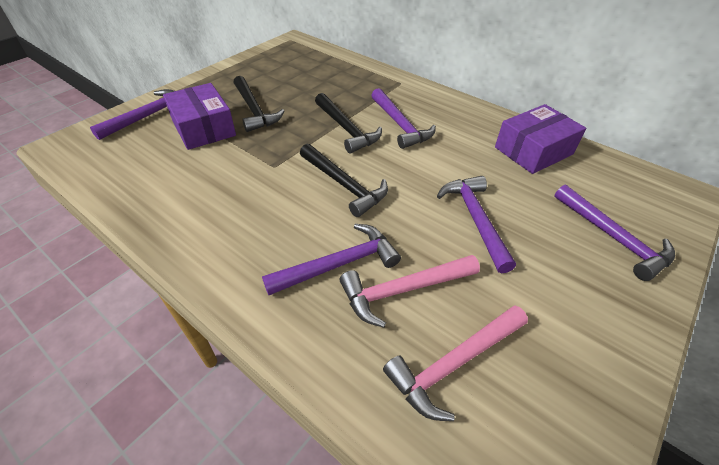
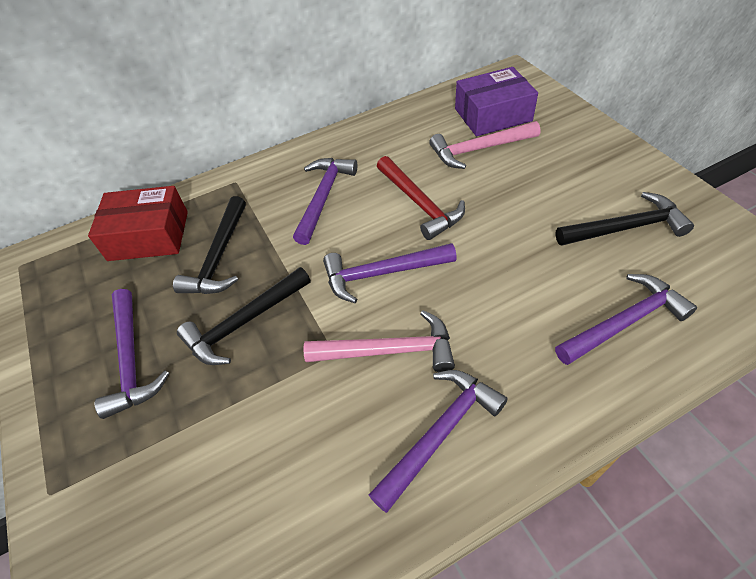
purple box: 2 -> 1
red box: 0 -> 1
red hammer: 0 -> 1

